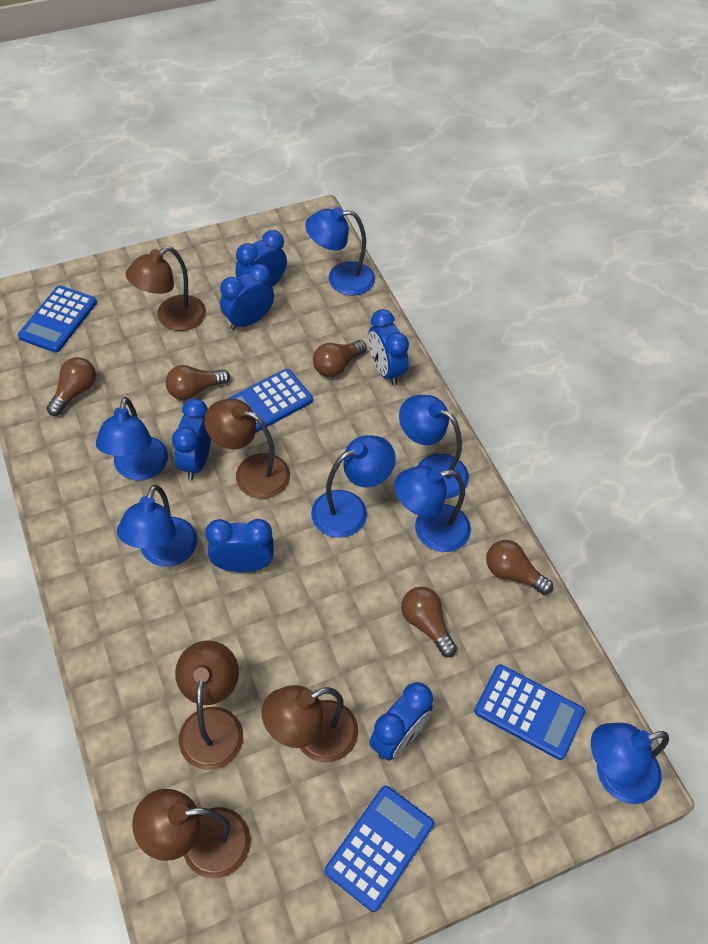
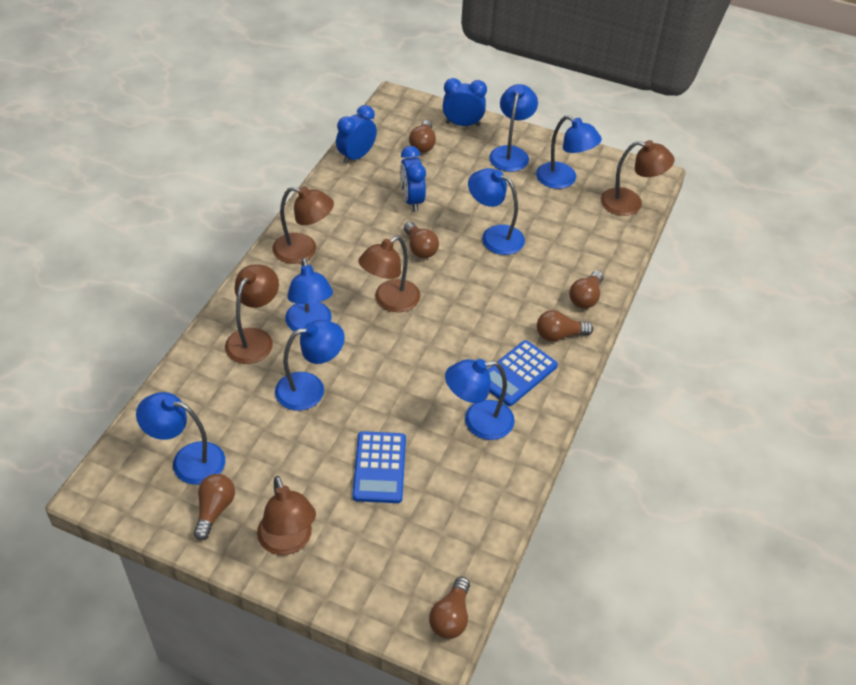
blue calculator: 4 -> 2
blue clock: 6 -> 3
brown light bulb: 5 -> 6

